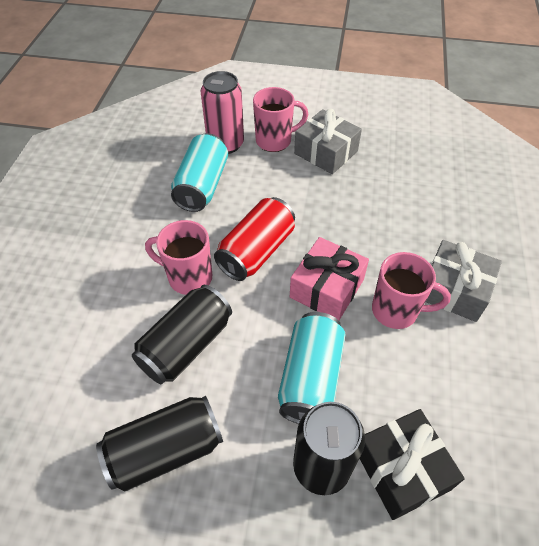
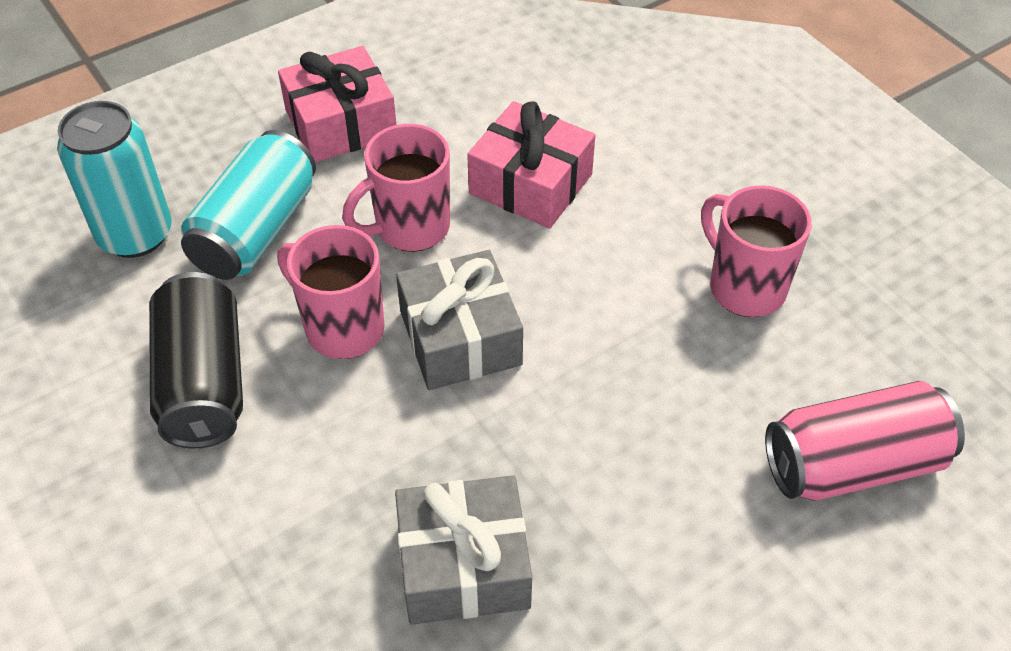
black can: 3 -> 1
black gift: 1 -> 0
pink gift: 1 -> 2
red can: 1 -> 0

